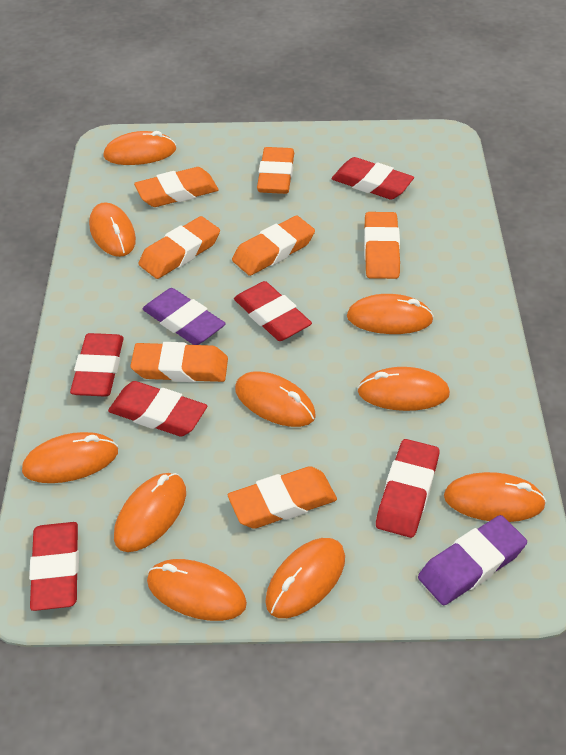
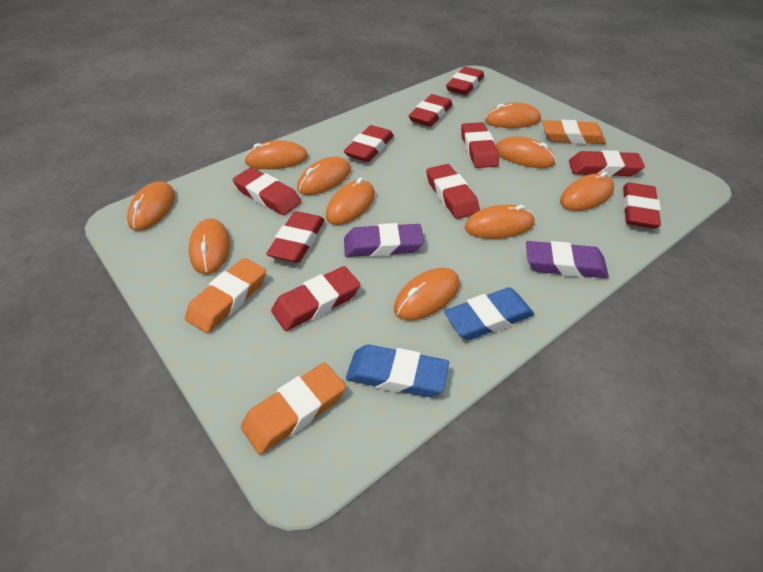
blue eraser: 0 -> 2
orange eraser: 7 -> 3
red eraser: 6 -> 10

